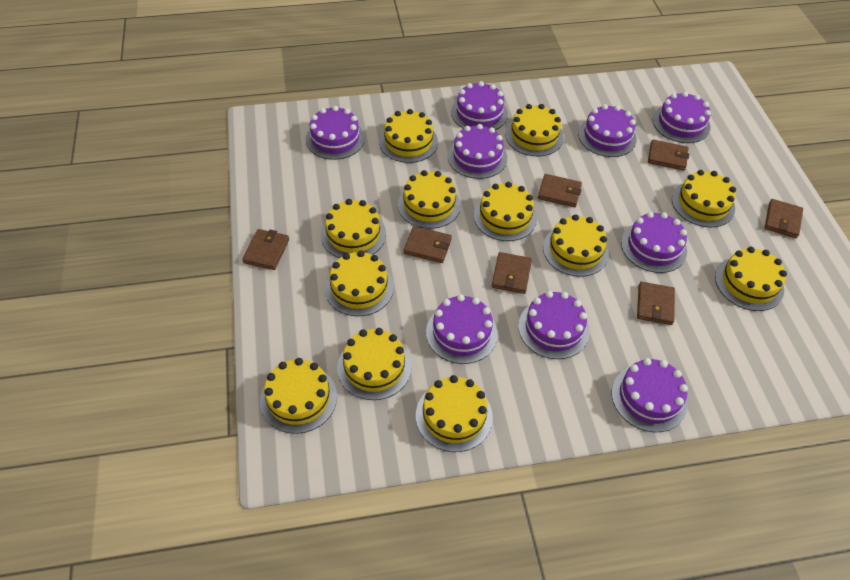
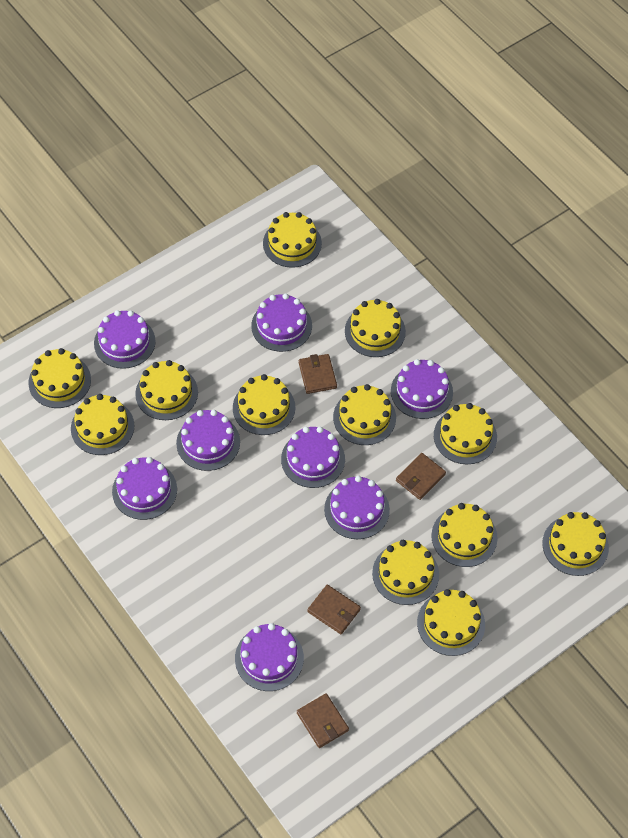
brown wallet: 7 -> 4
purple cake: 9 -> 8

